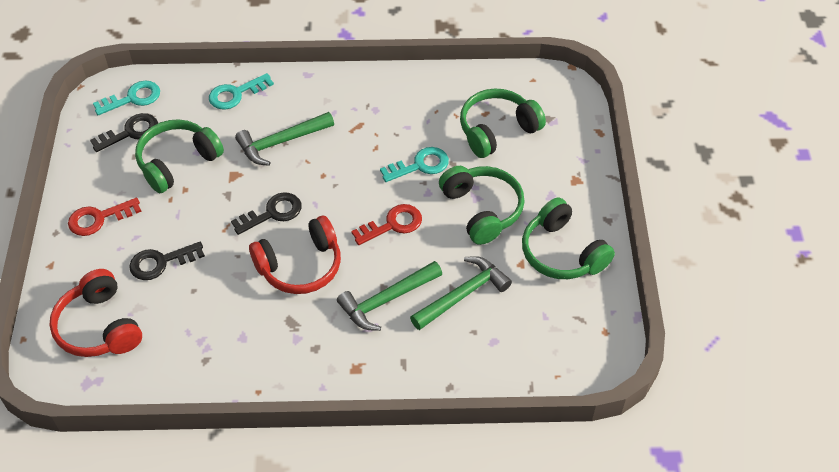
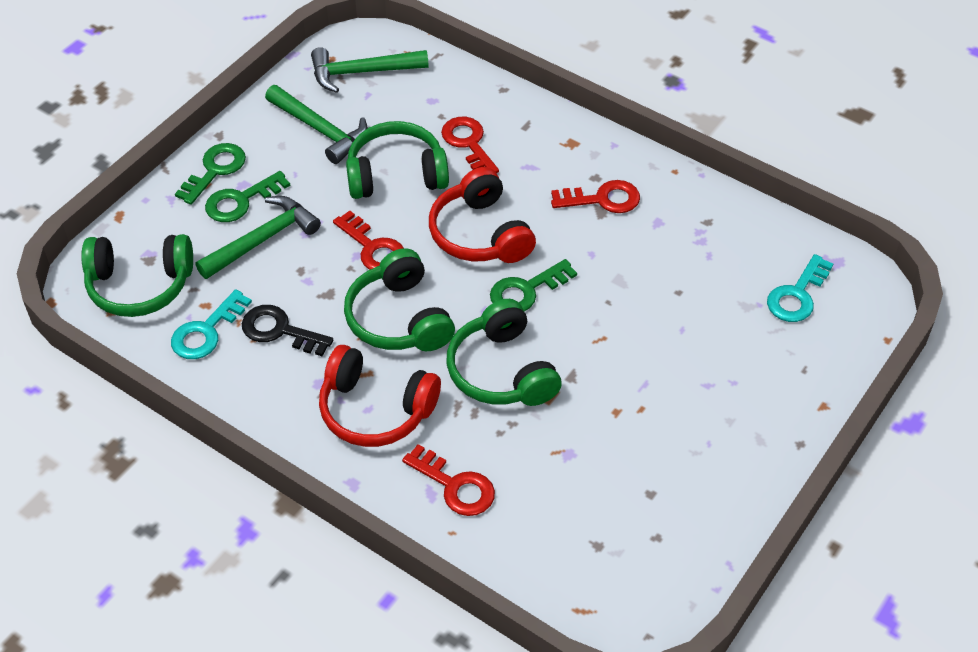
black key: 3 -> 1
green key: 0 -> 3
red key: 2 -> 4
turquoise key: 3 -> 2

